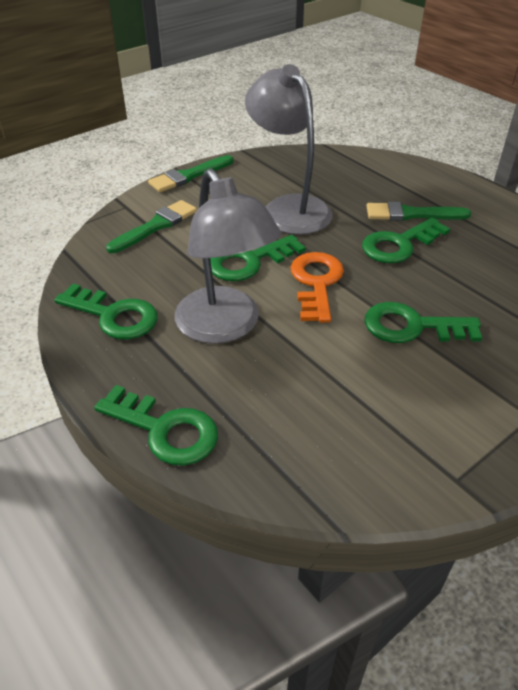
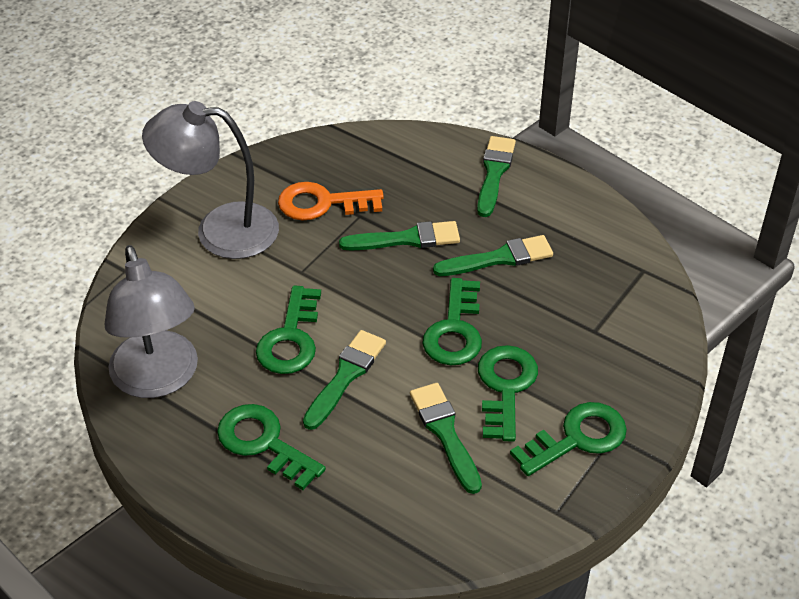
green brush: 3 -> 5

